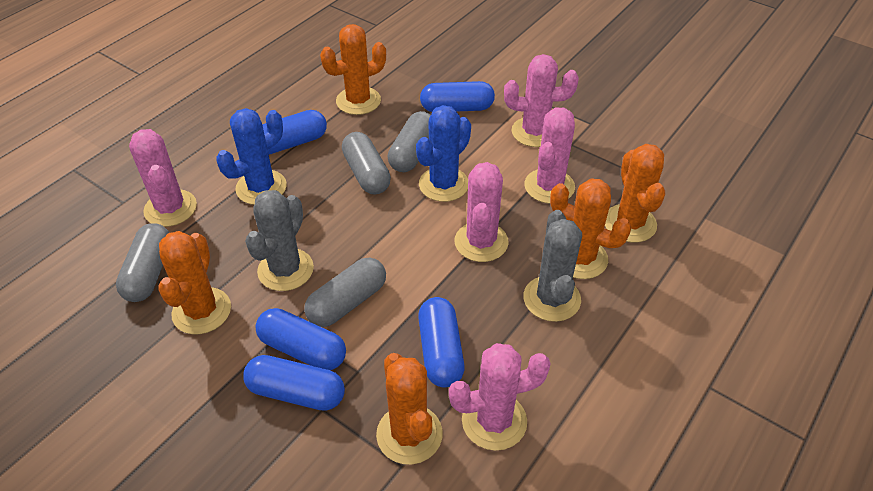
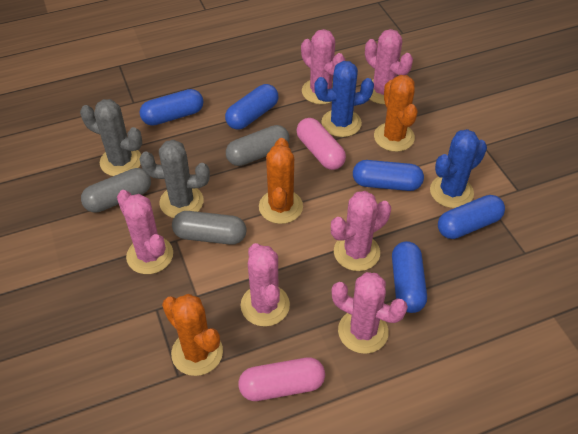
grey capsule: 4 -> 3
orange cactus: 5 -> 3
pink cactus: 5 -> 6
pink capsule: 0 -> 2

